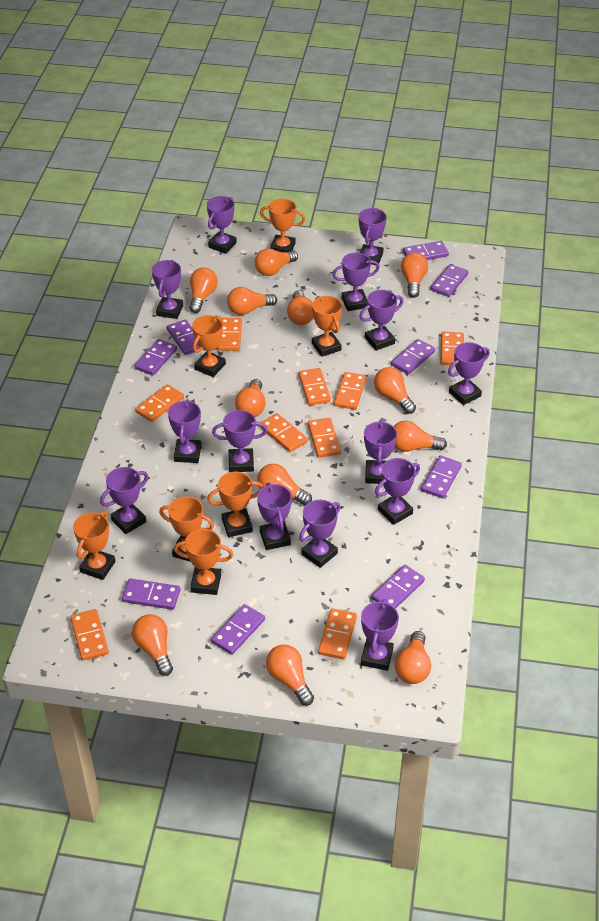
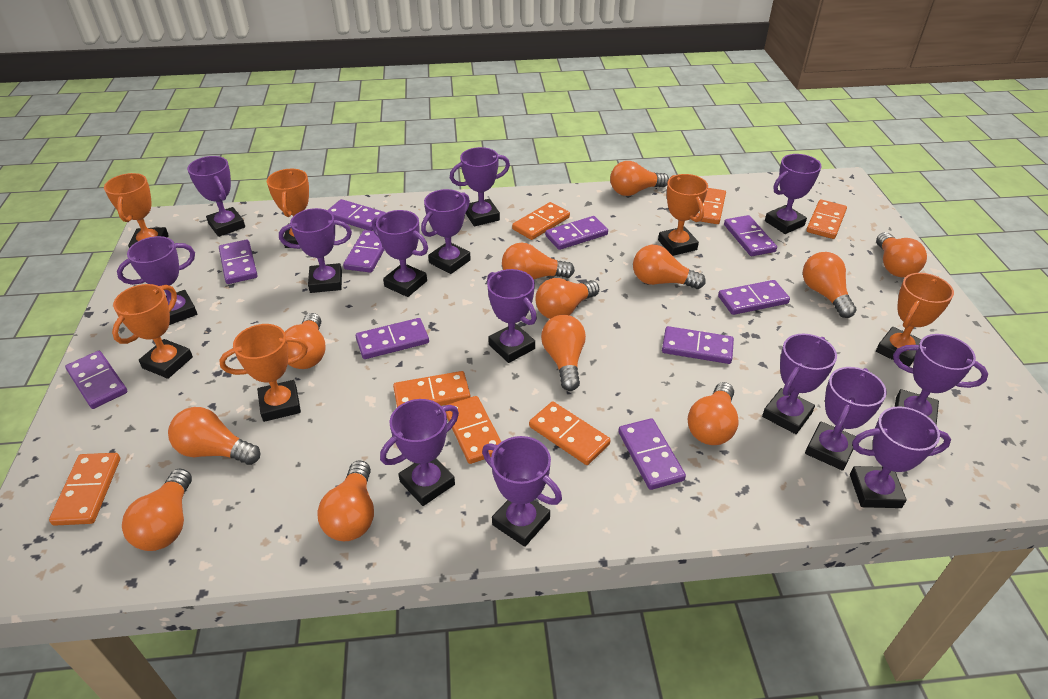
orange domino: 9 -> 7
orange trophy: 7 -> 6
purple domino: 9 -> 10

